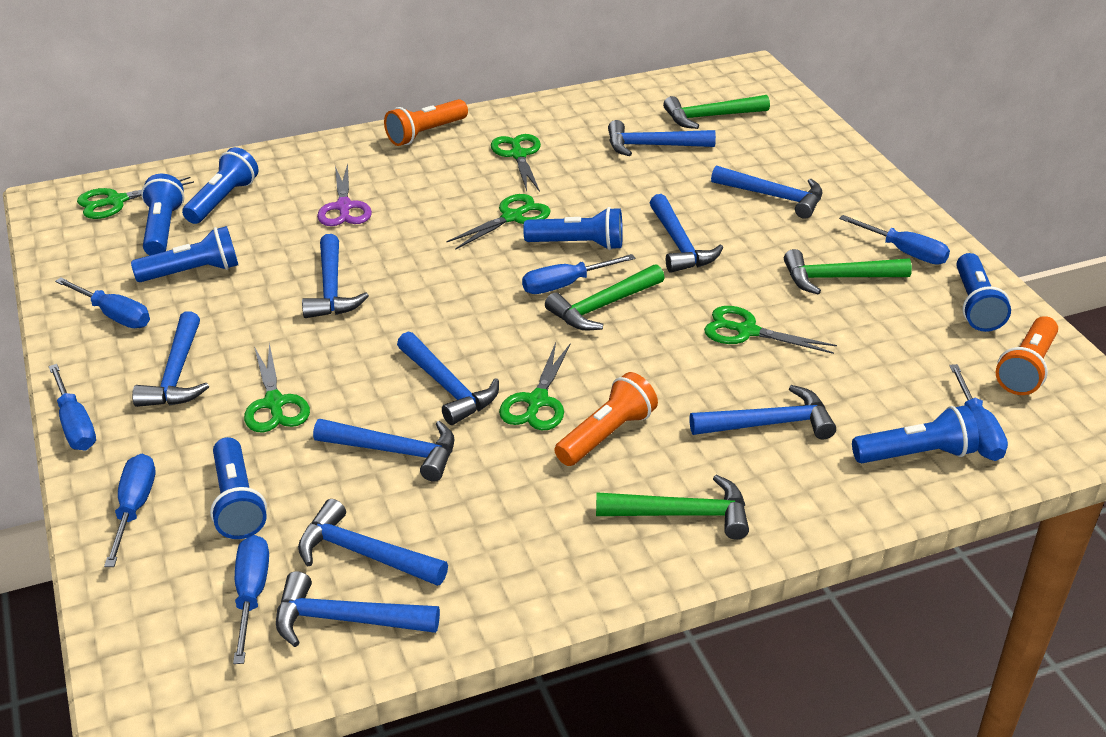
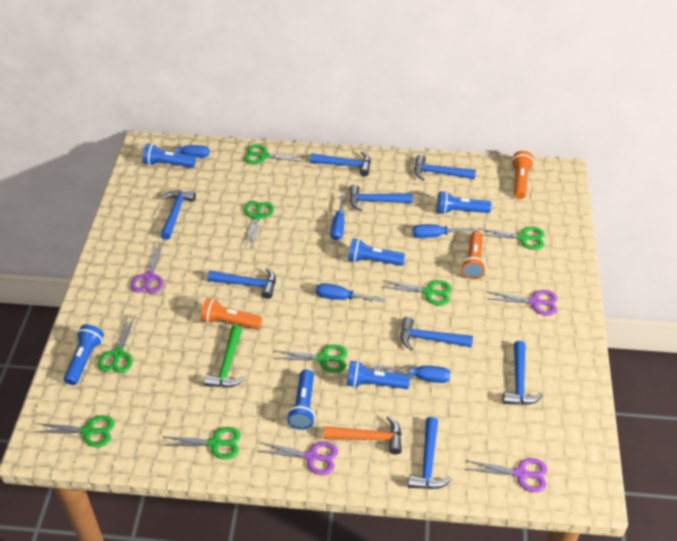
blue flashlight: 7 -> 6
blue hammer: 10 -> 8
blue screwdriver: 7 -> 5
green hammer: 4 -> 1
green scissors: 6 -> 8
orange hammer: 0 -> 1
purple scissors: 1 -> 4

